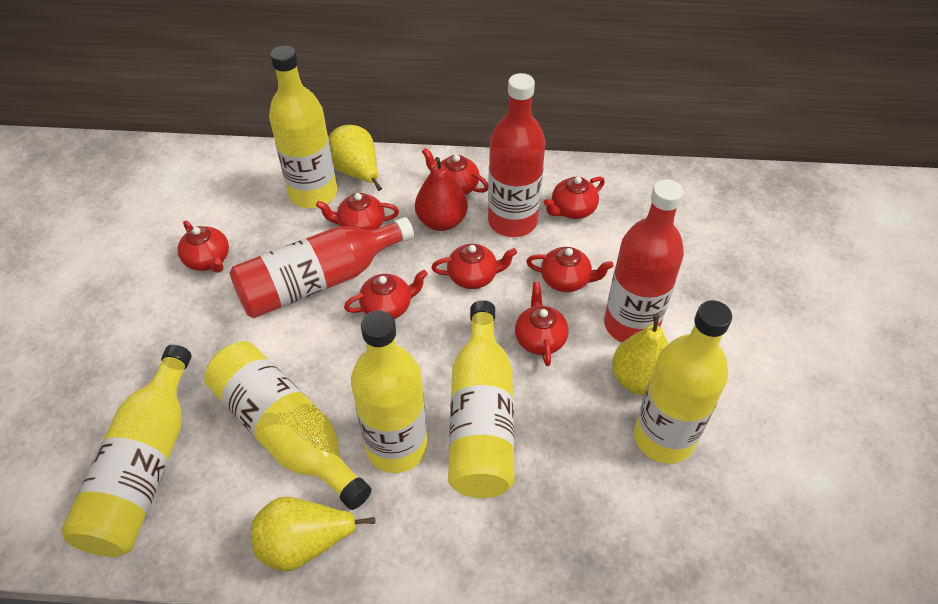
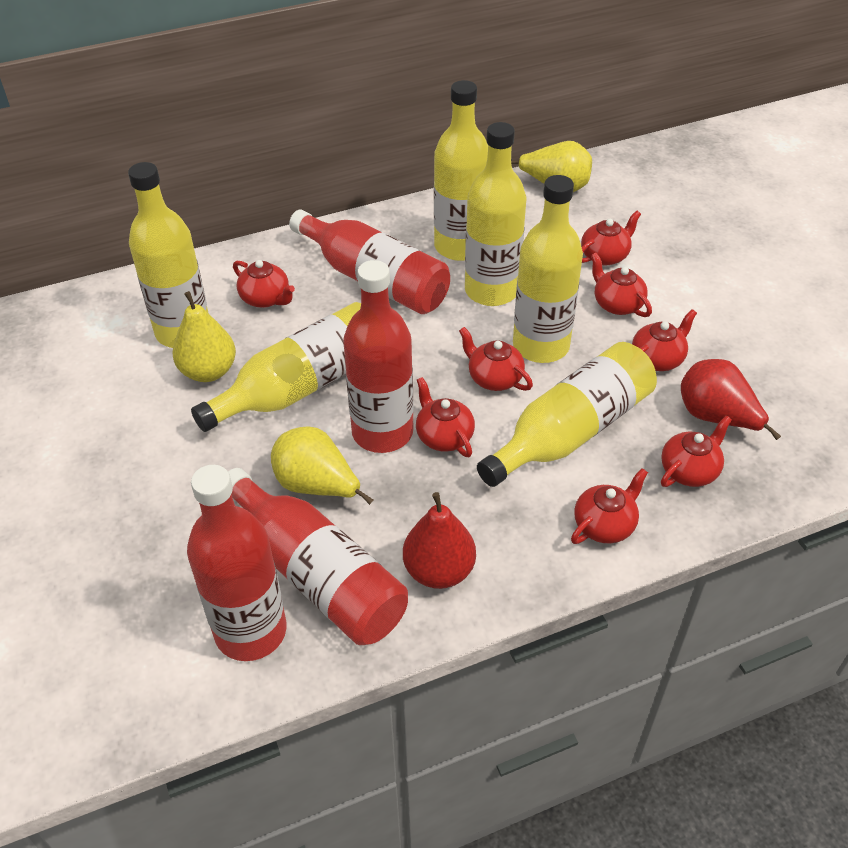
red bottle: 3 -> 4
red pear: 1 -> 2

